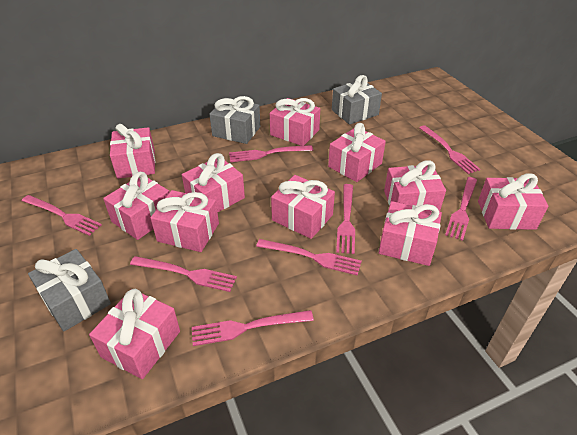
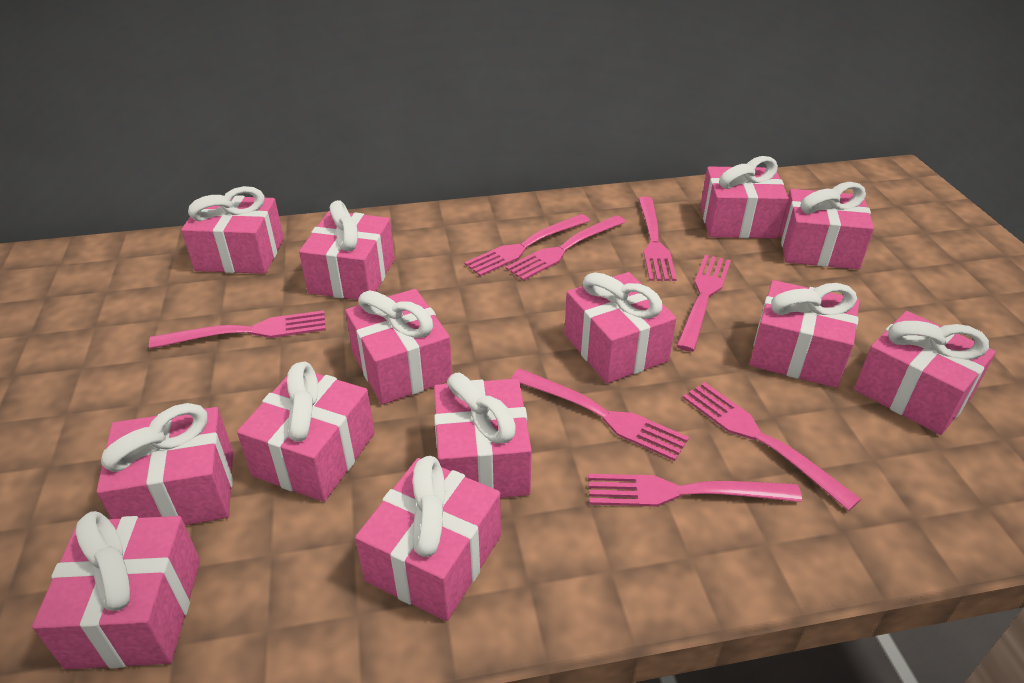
grey gift: 3 -> 0
pink gift: 11 -> 13

